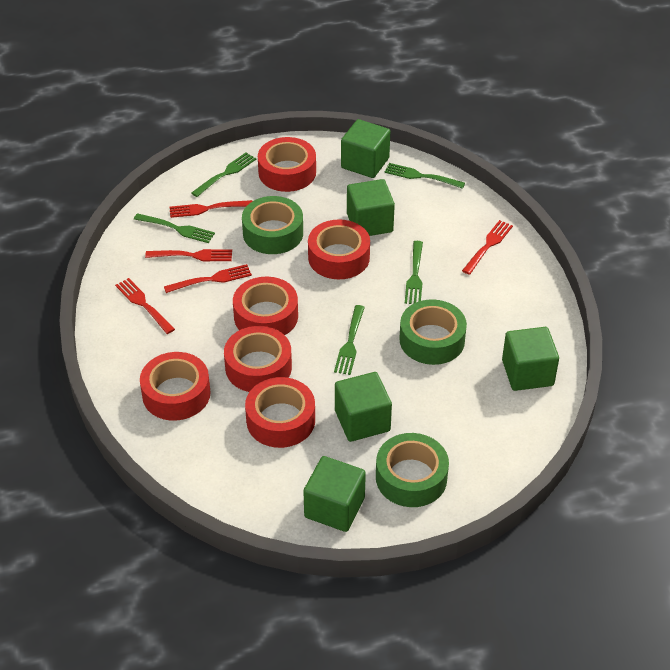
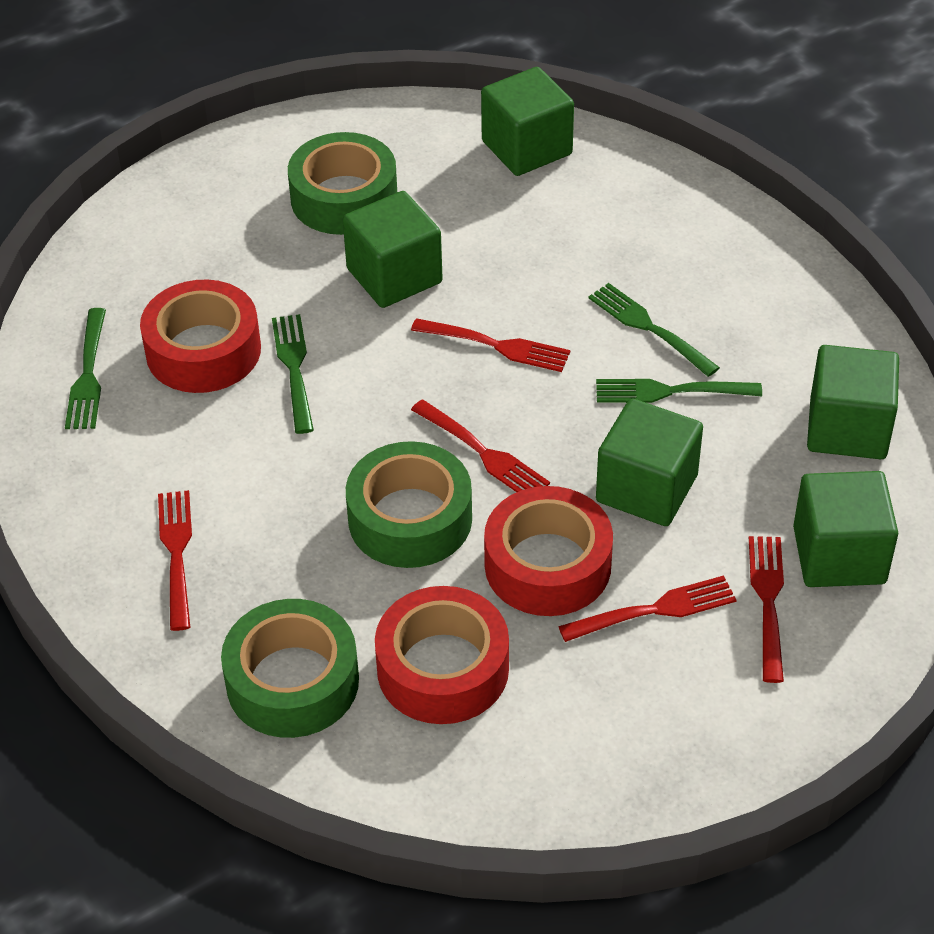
green fork: 5 -> 4
red tape: 6 -> 3

